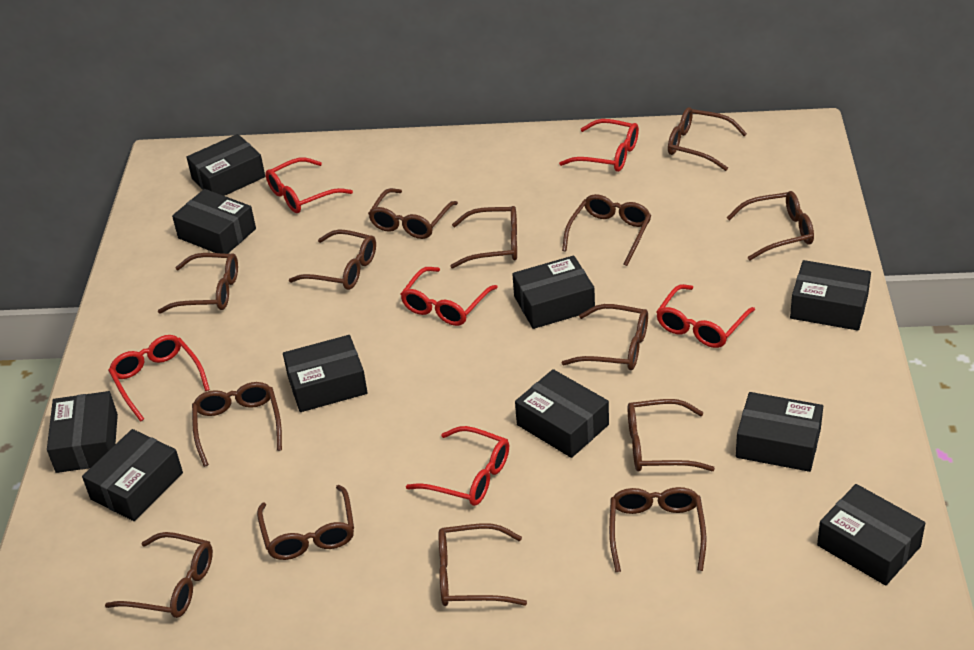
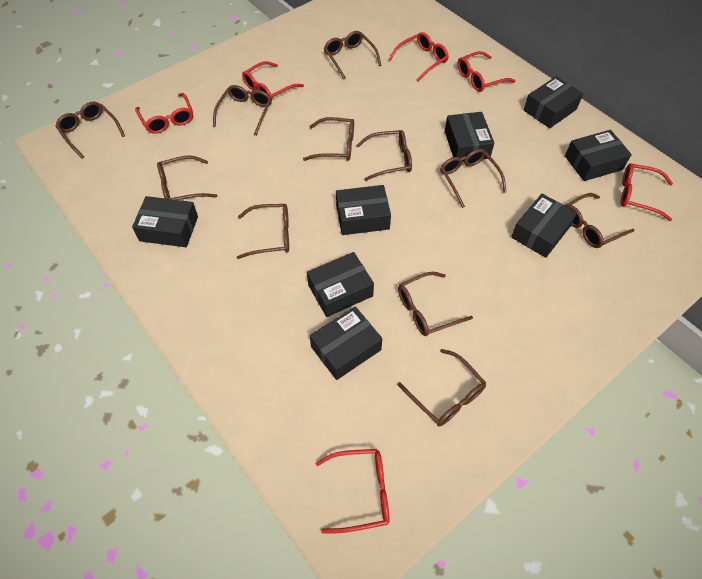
black box: 10 -> 8
brown glasses: 14 -> 11

